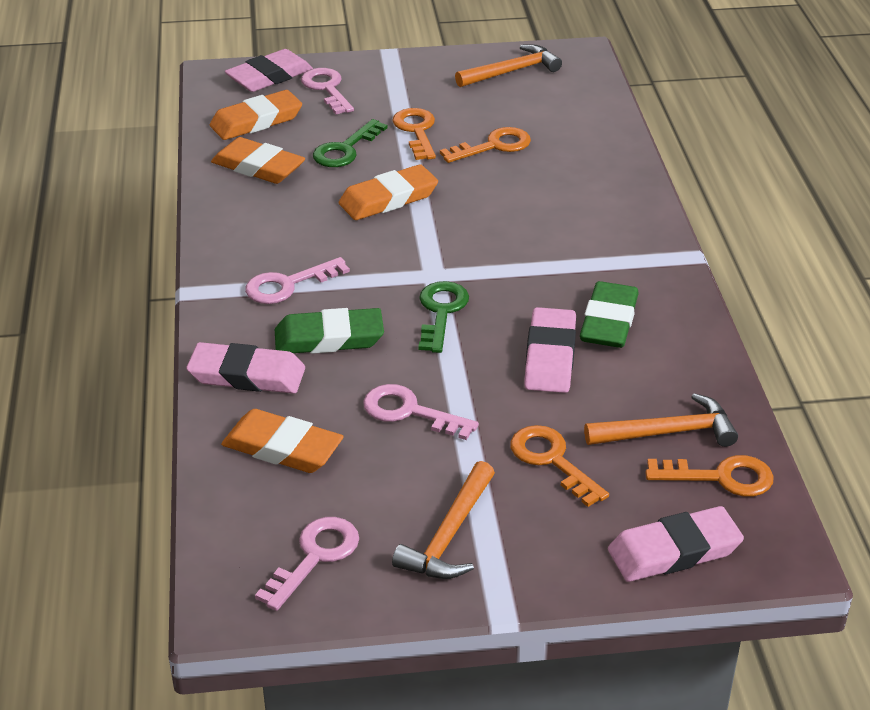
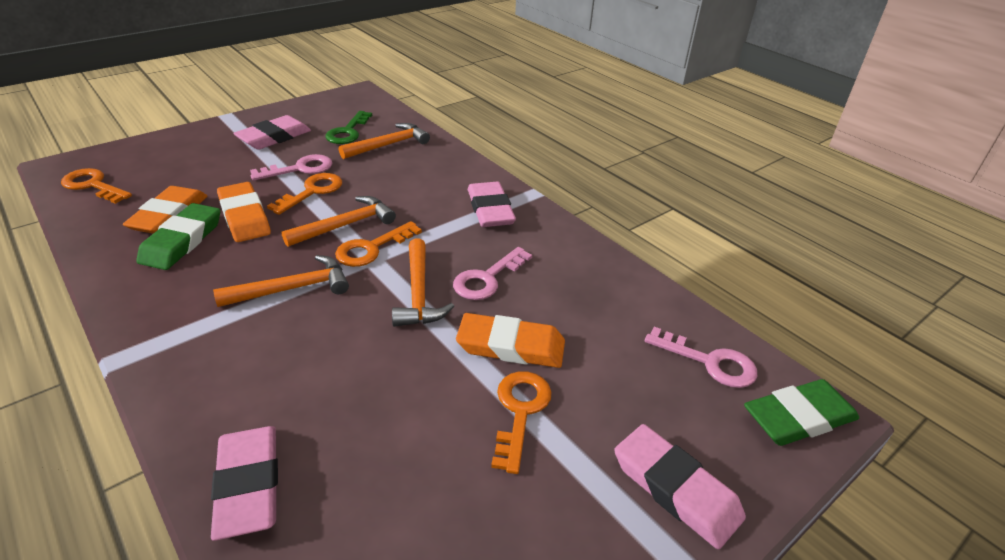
green key: 2 -> 1
orange eraser: 4 -> 3
orange hammer: 3 -> 4
pink key: 4 -> 3

